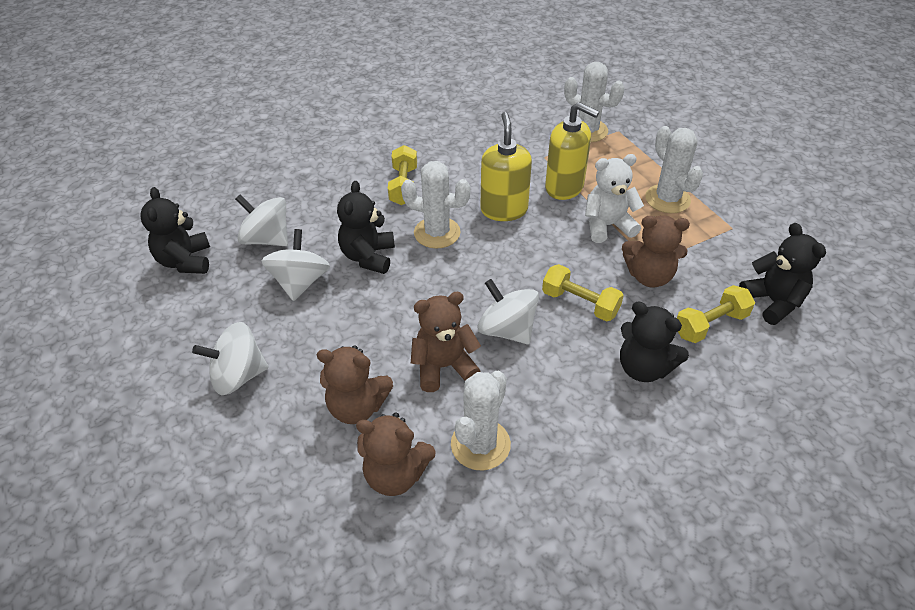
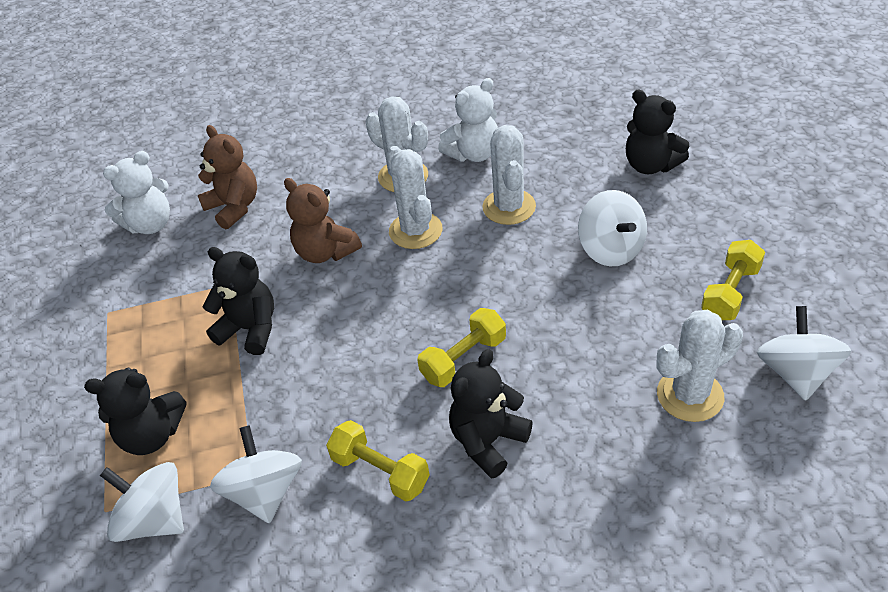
brown teddy bear: 4 -> 2
white teddy bear: 1 -> 2
yellow soap dispenser: 2 -> 0

